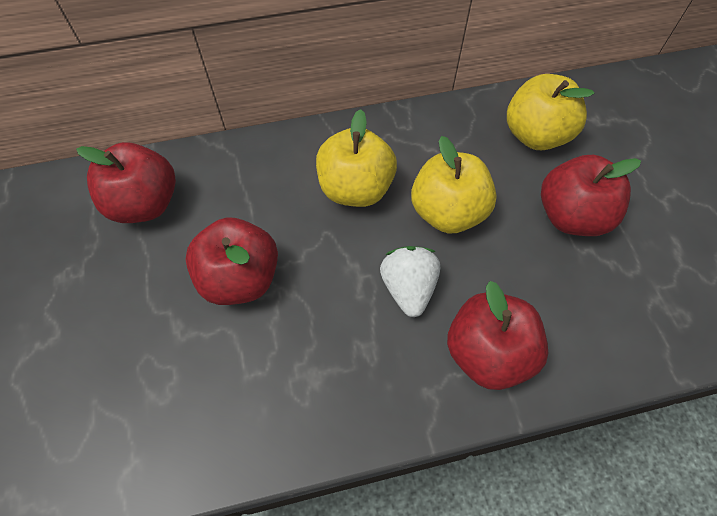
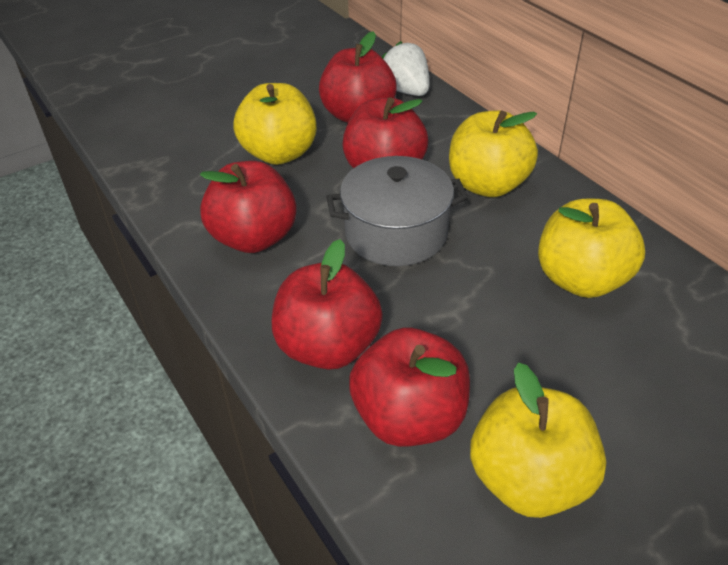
grey pot: 0 -> 1
red apple: 4 -> 5
yellow apple: 3 -> 4

